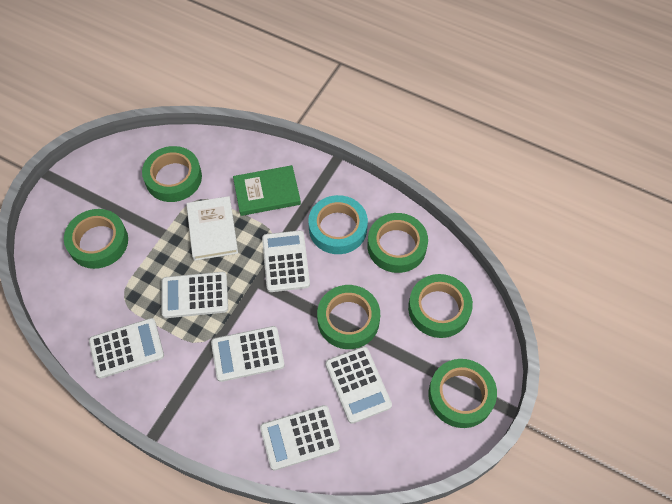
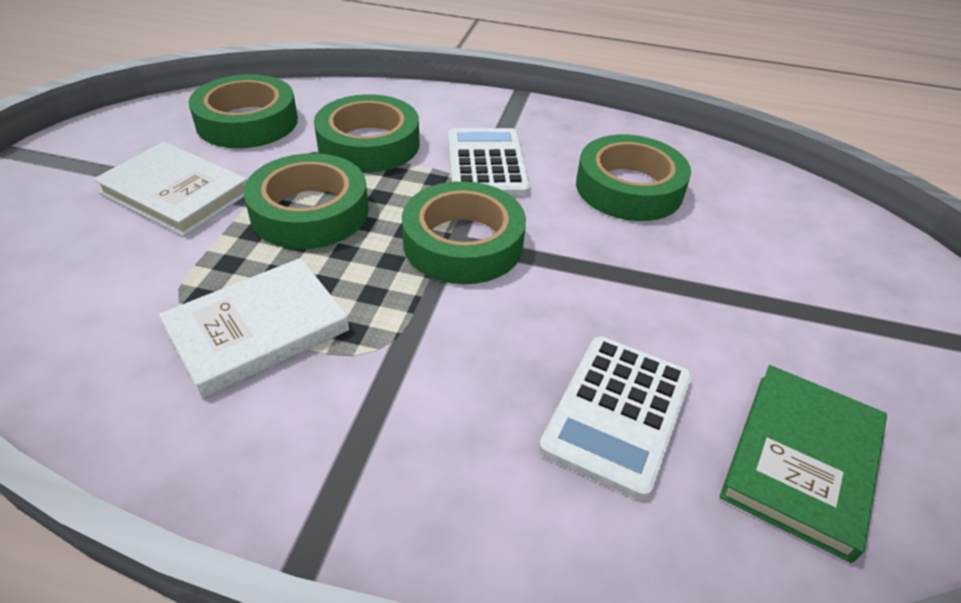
green tape: 6 -> 5
turquoise tape: 1 -> 0
white book: 1 -> 2
white calculator: 6 -> 2

